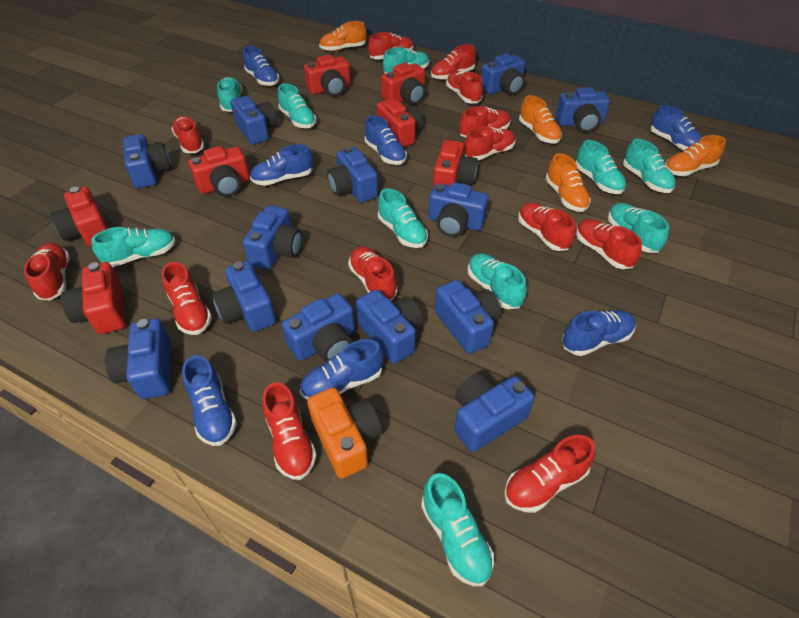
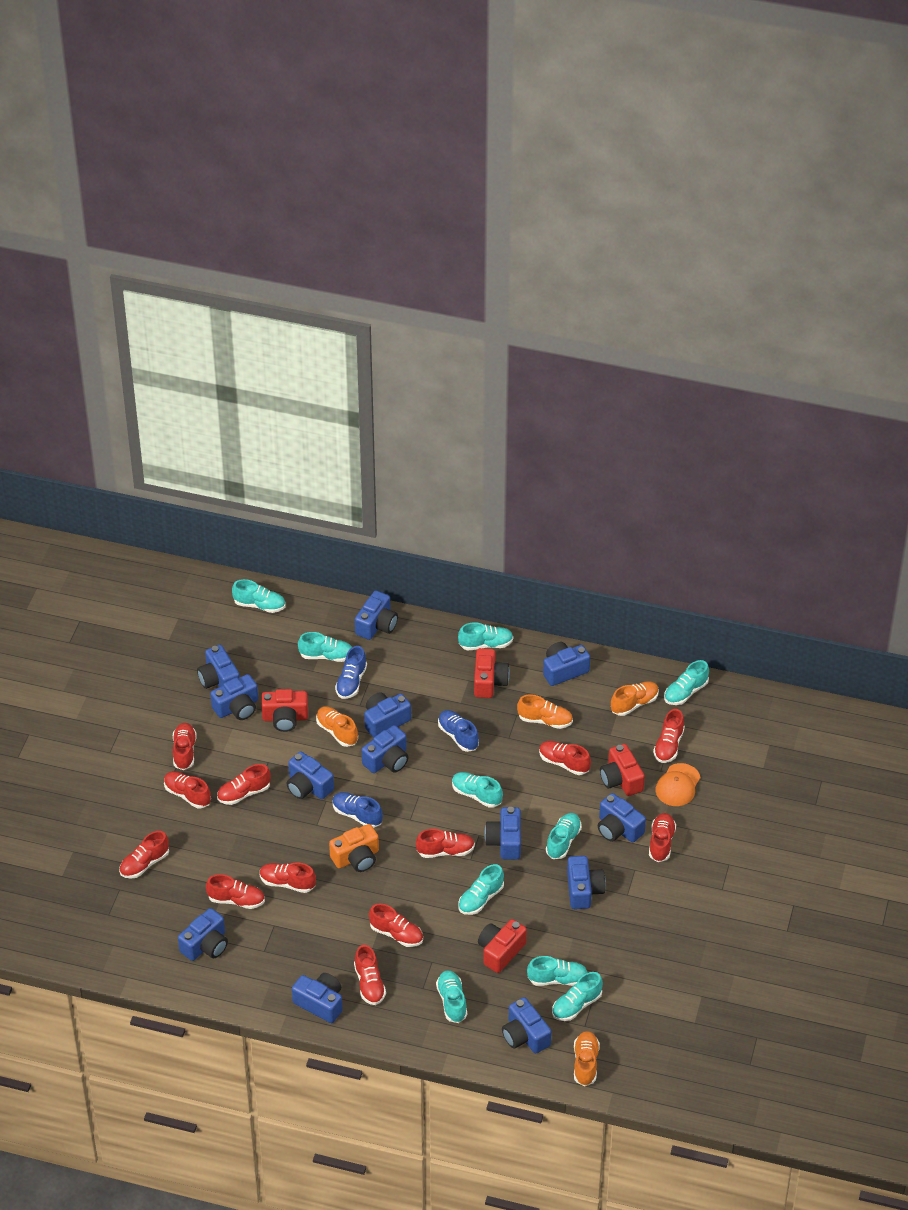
blue shoe: 7 -> 3
orange cap: 0 -> 1
red camera: 7 -> 4
red shoe: 13 -> 12

